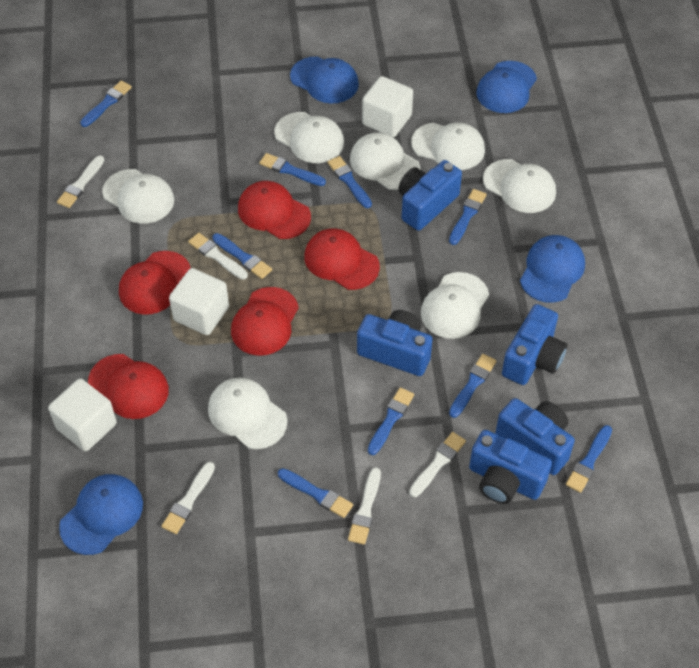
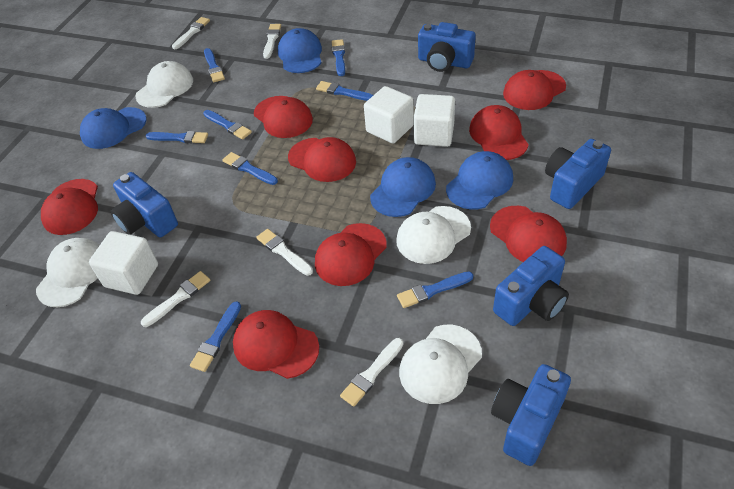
blue brush: 9 -> 8
red cap: 5 -> 8
white cap: 7 -> 4

